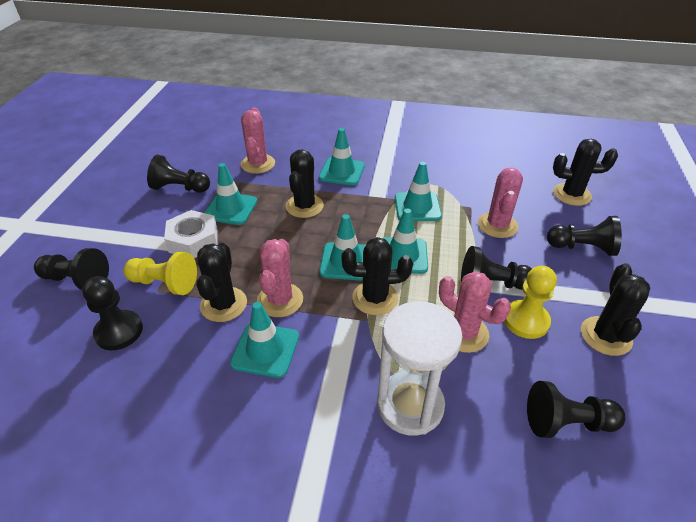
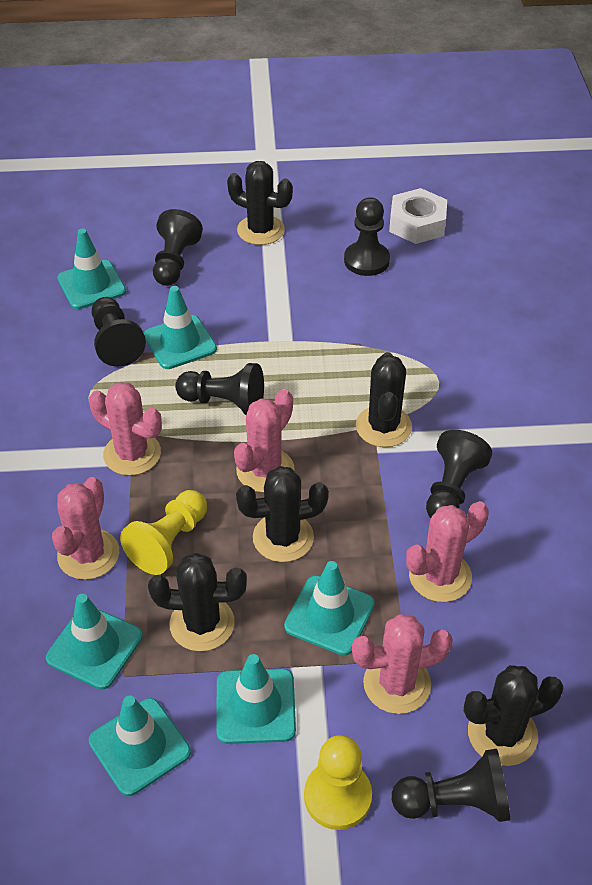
pink cactus: 4 -> 5
white hourglass: 1 -> 0

